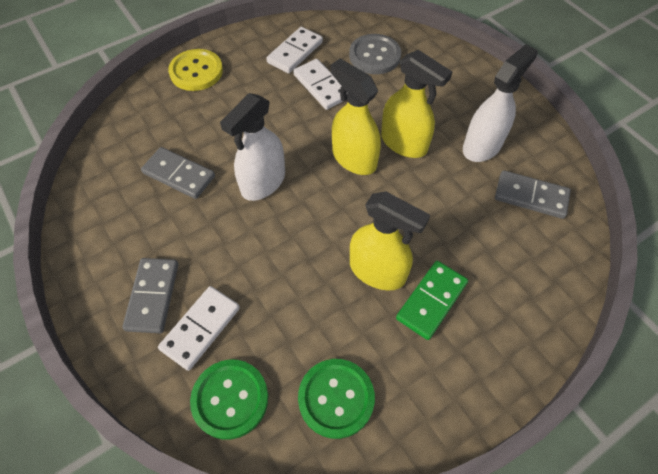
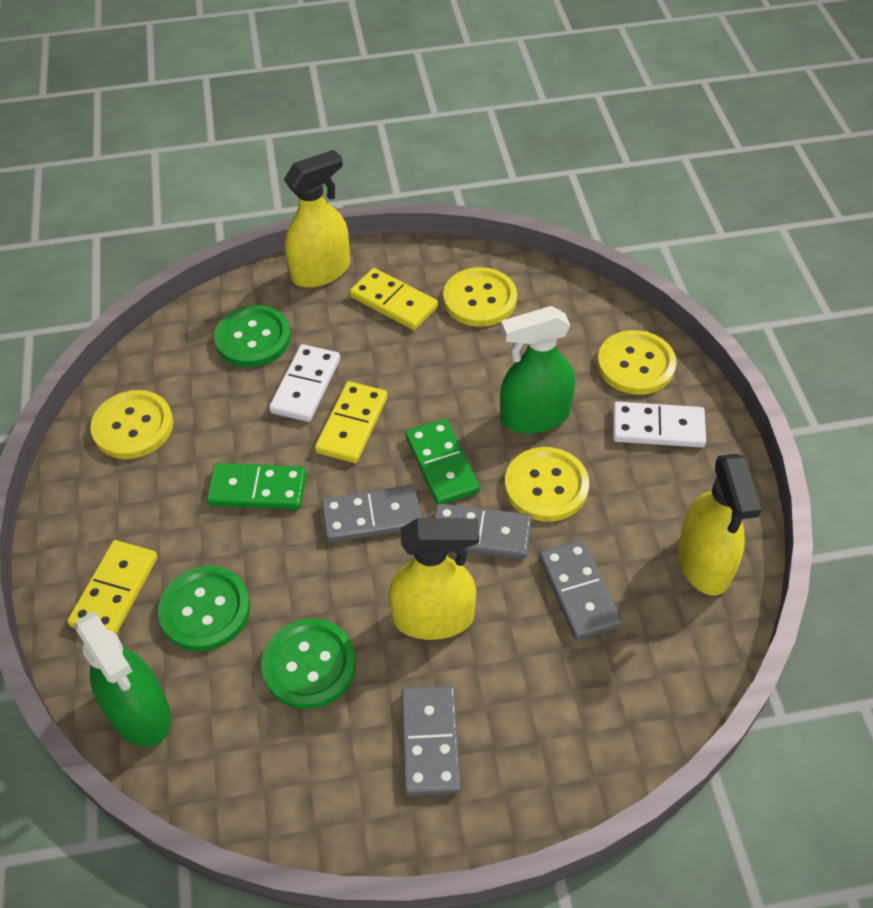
green button: 2 -> 3
green domino: 1 -> 2
green spray bottle: 0 -> 2
grey button: 1 -> 0
grey domino: 3 -> 4
white domino: 3 -> 2
white spray bottle: 2 -> 0
yellow button: 1 -> 4
yellow domino: 0 -> 3

